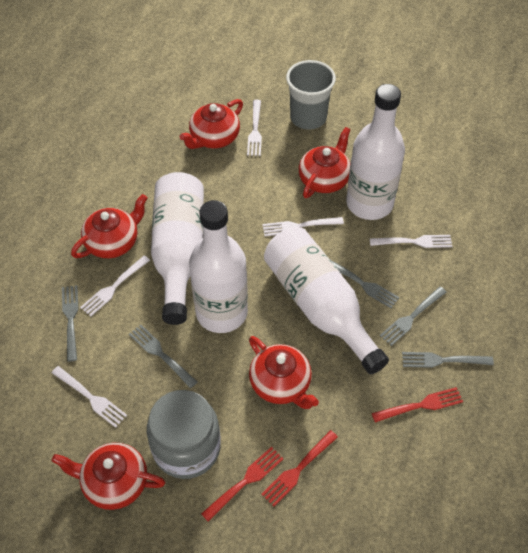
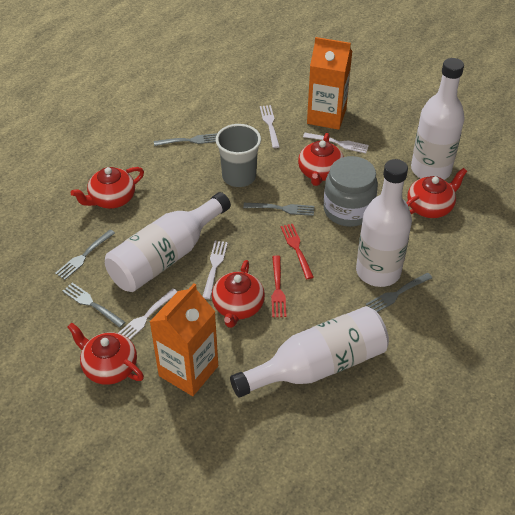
orange carton: 0 -> 2
red fork: 3 -> 2
white fork: 5 -> 4

